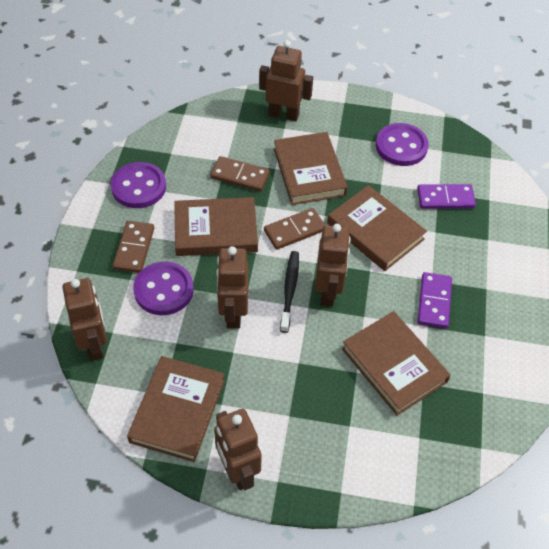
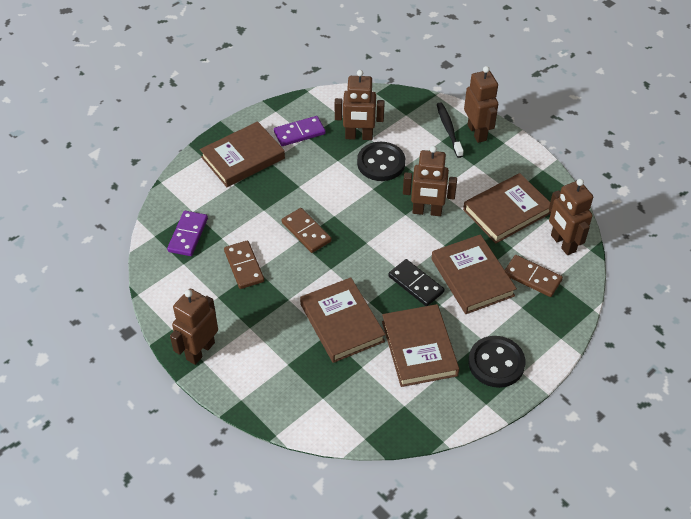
black button: 0 -> 2
black domino: 0 -> 1
purple button: 3 -> 0

